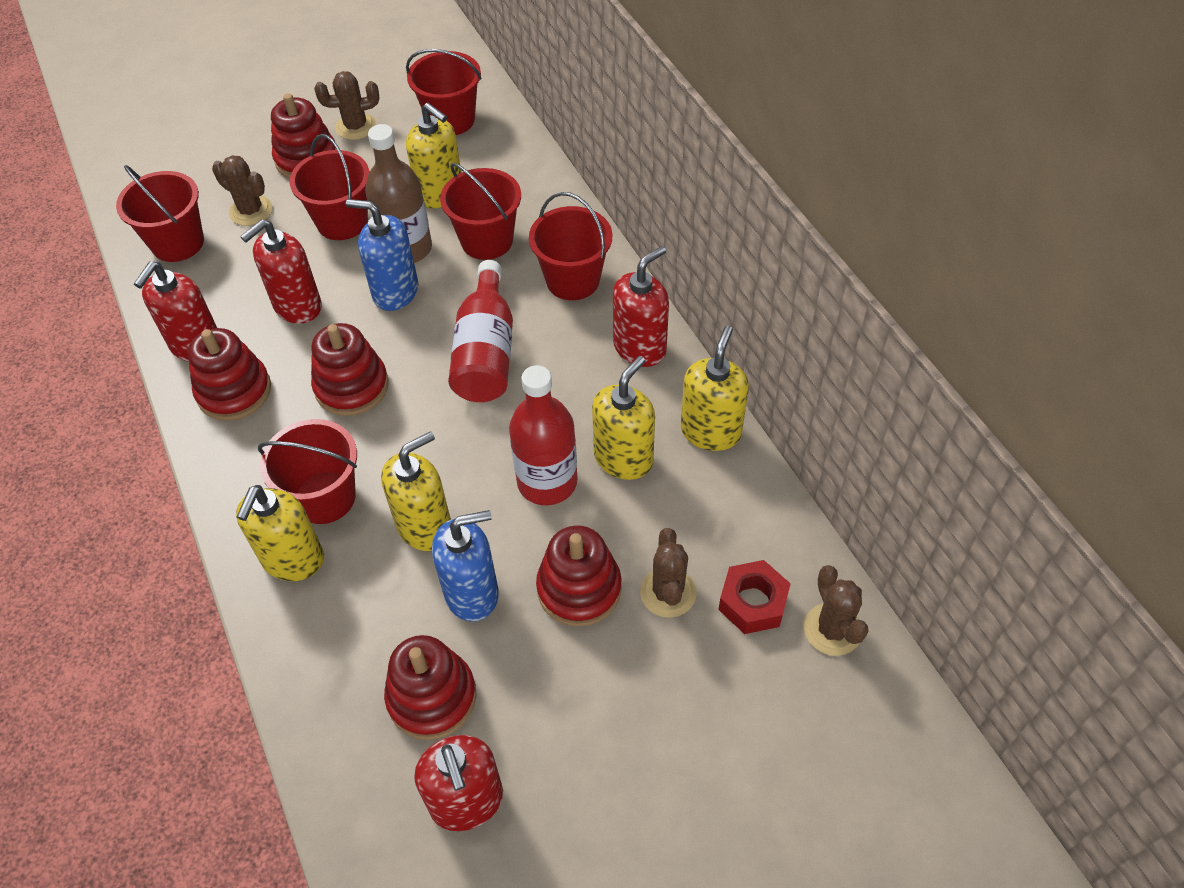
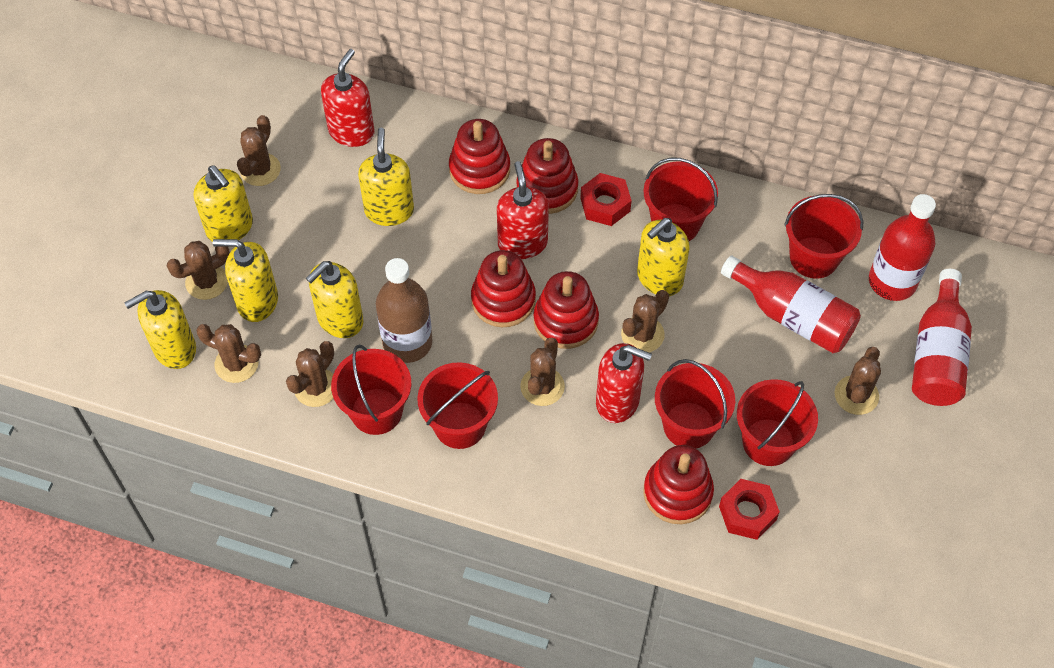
blue soap dispenser: 2 -> 0
brown cactus: 4 -> 7
red bottle: 2 -> 3
red nut: 1 -> 2
red soap dispenser: 4 -> 3
yellow soap dispenser: 5 -> 6

